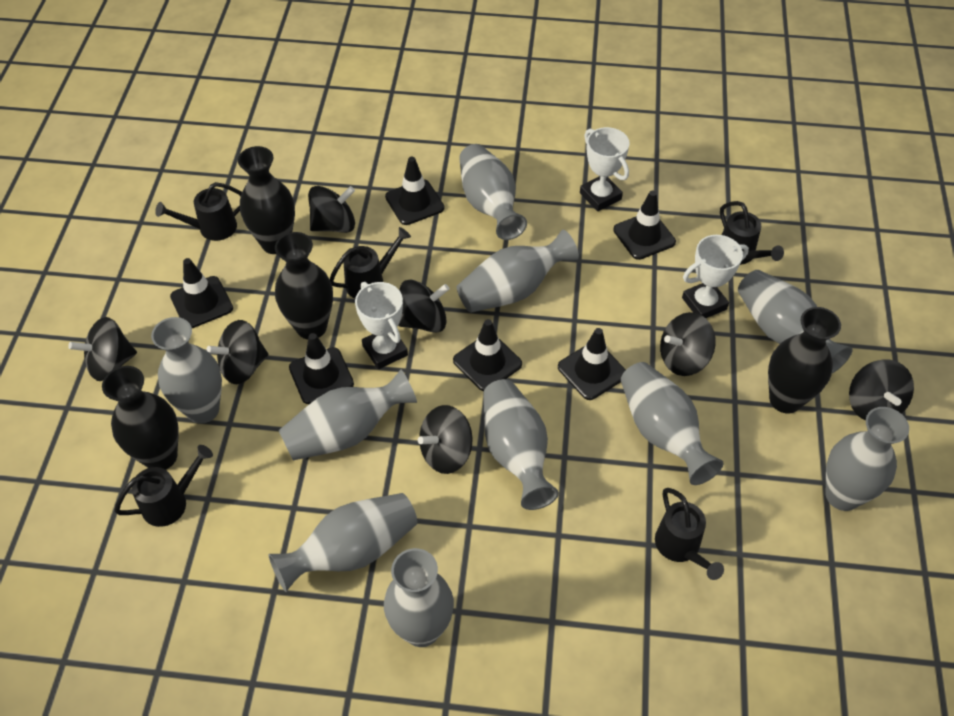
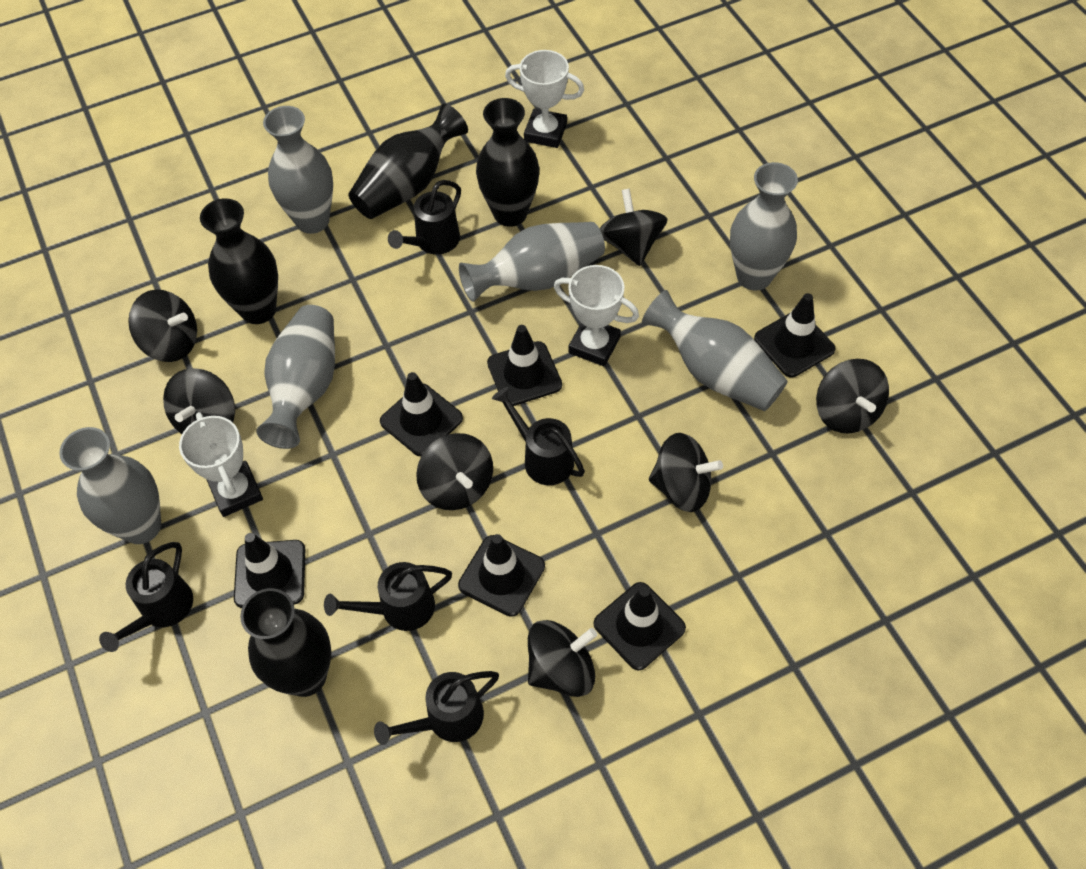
grey vase: 10 -> 6

